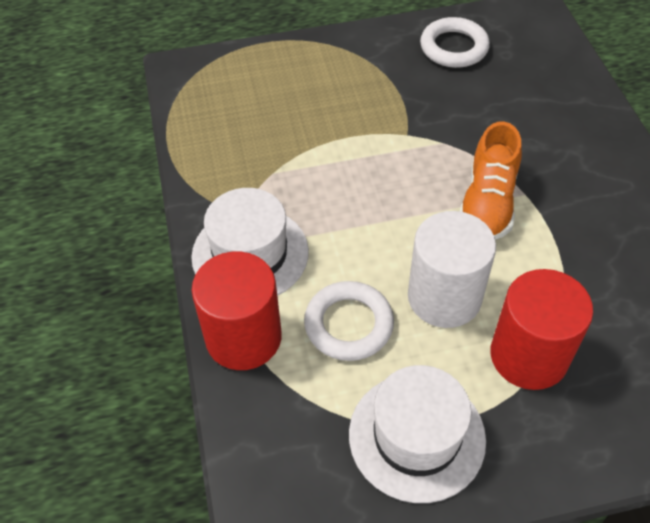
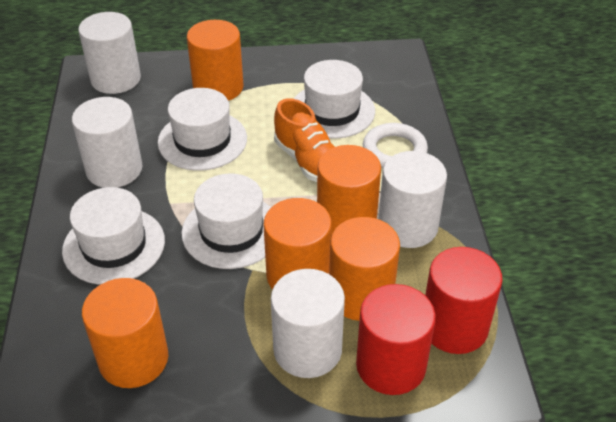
orange cylinder: 0 -> 5
white cylinder: 1 -> 4
white hat: 2 -> 4
white ring: 2 -> 1

